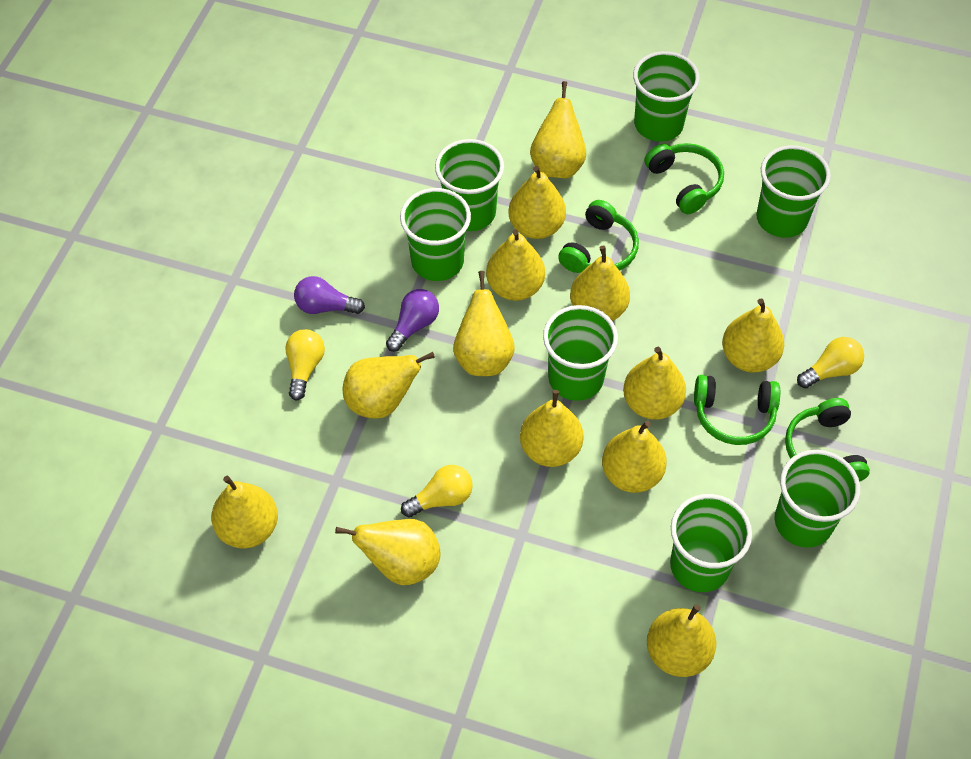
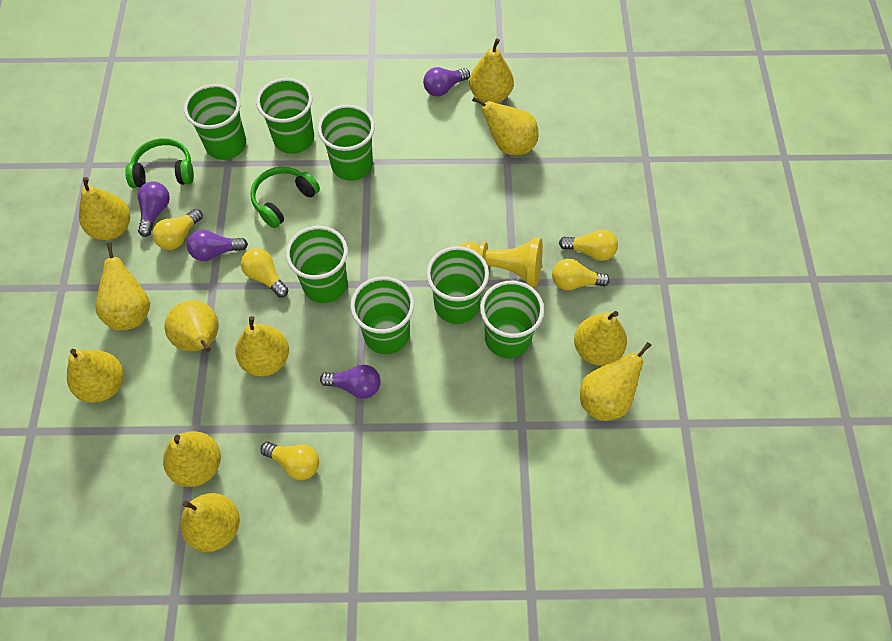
green headphones: 4 -> 2
purple light bulb: 2 -> 4
yellow light bulb: 3 -> 5
yellow pawn: 0 -> 1
yellow pear: 13 -> 11

